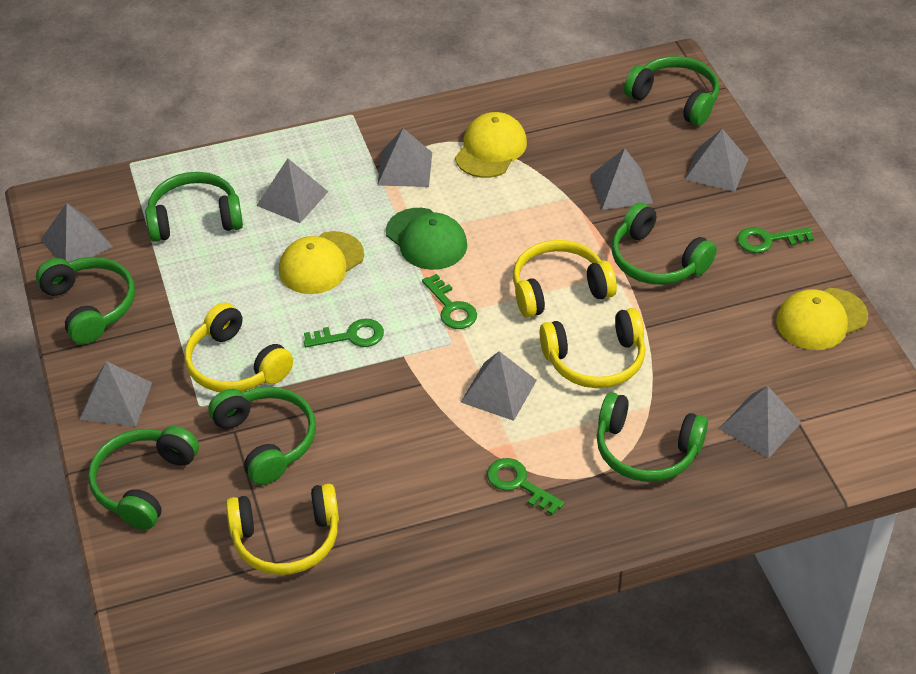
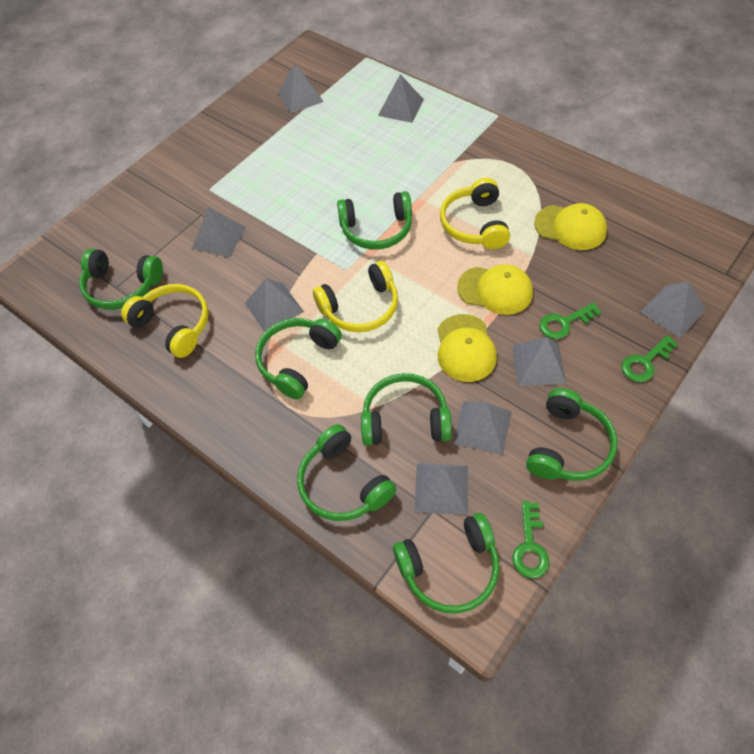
green cap: 1 -> 0
green key: 4 -> 3
yellow headphones: 4 -> 3

